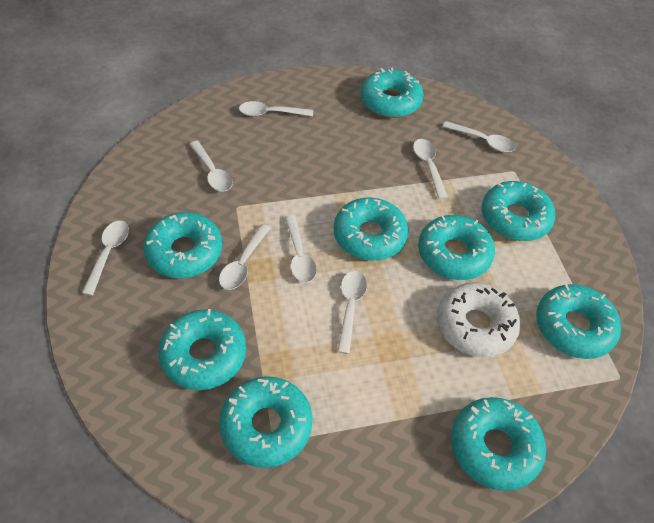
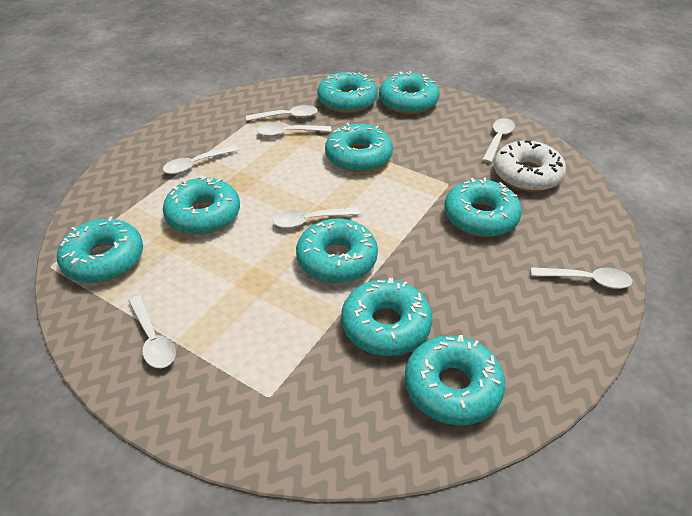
white spoon: 8 -> 7

